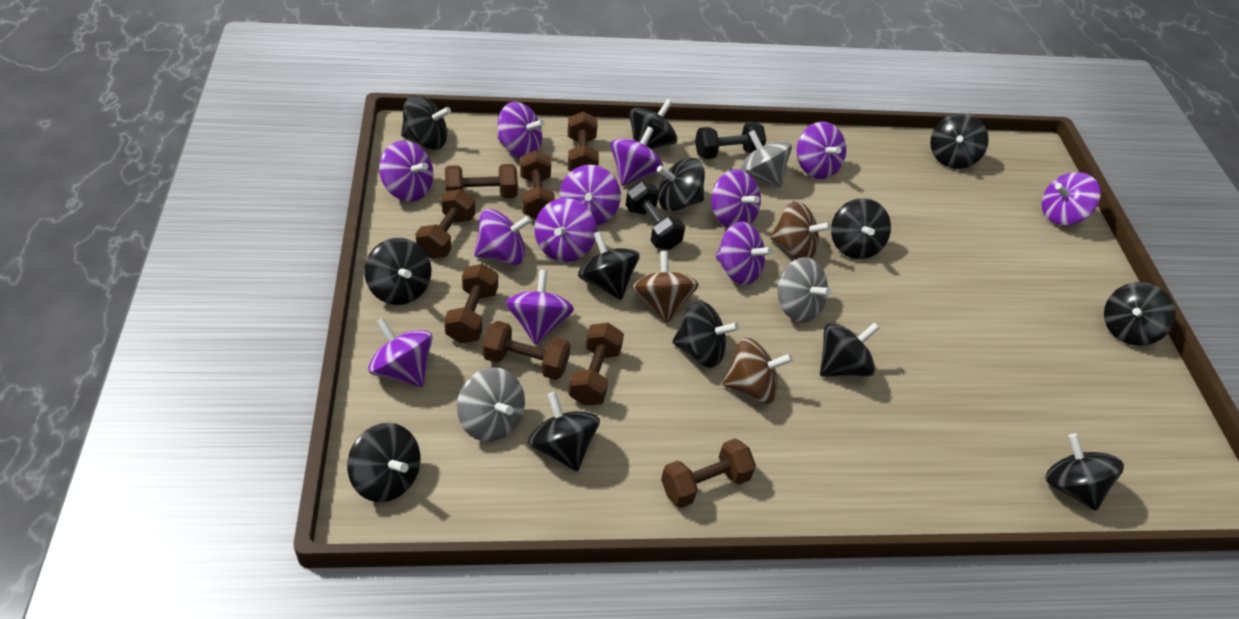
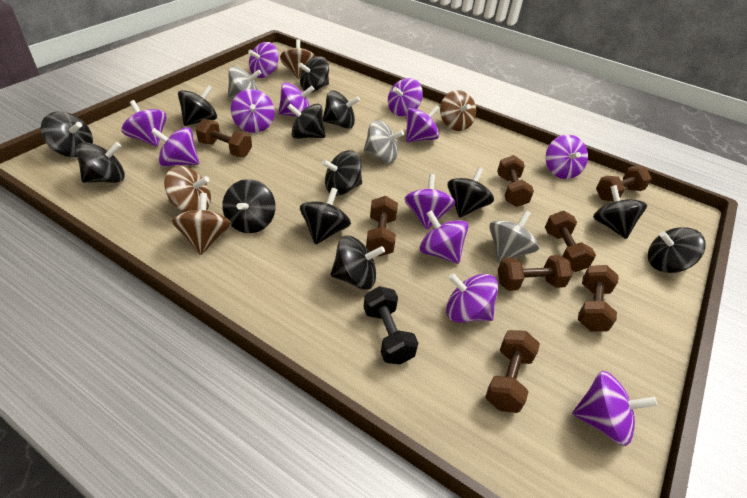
black dumbbell: 2 -> 1
brown spinning top: 3 -> 4

